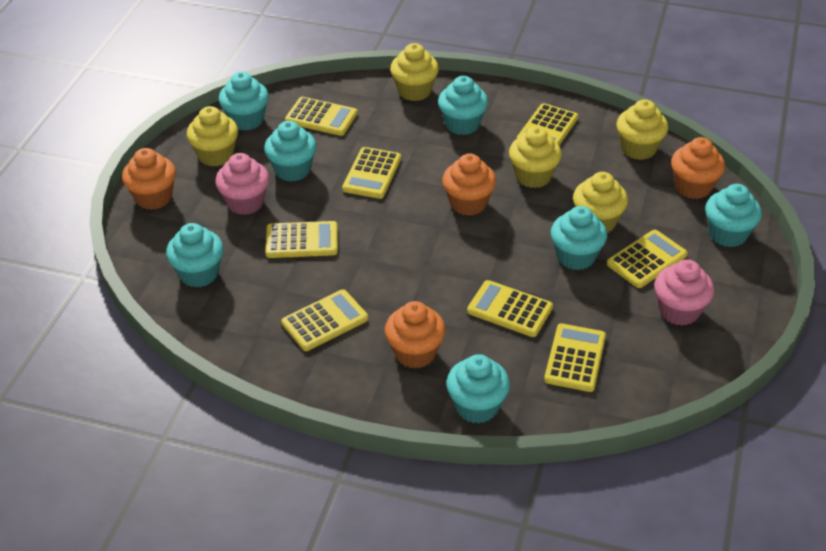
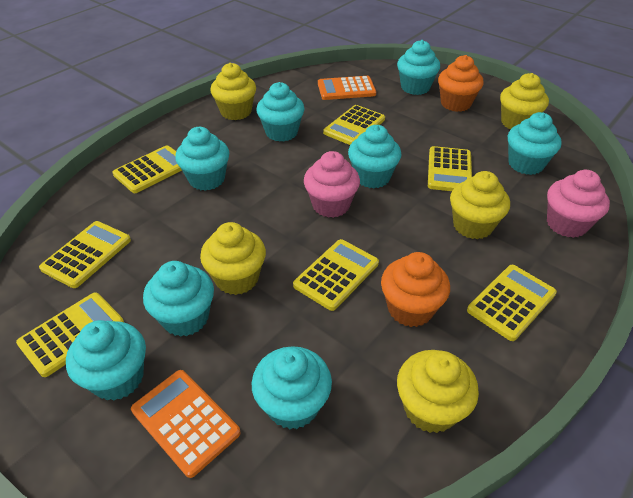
orange calculator: 0 -> 2
orange cupcake: 4 -> 2
turquoise cupcake: 7 -> 8
yellow calculator: 8 -> 7

